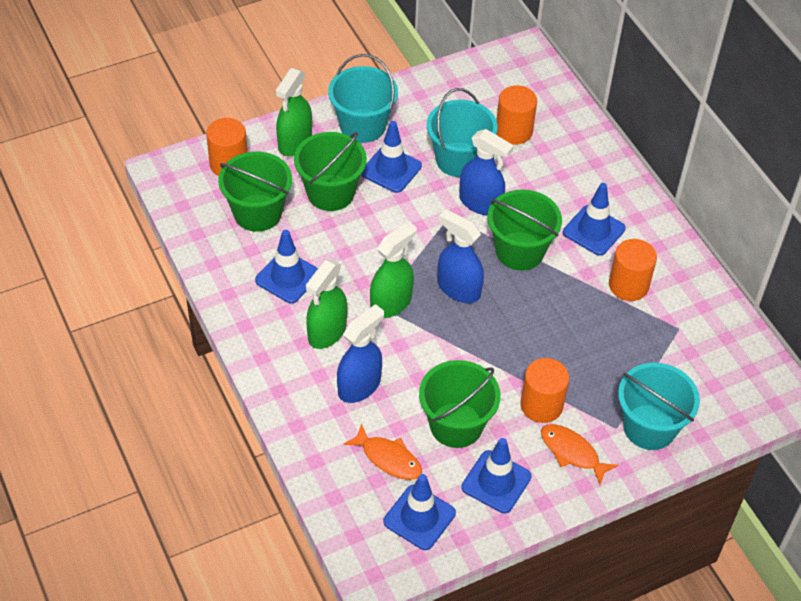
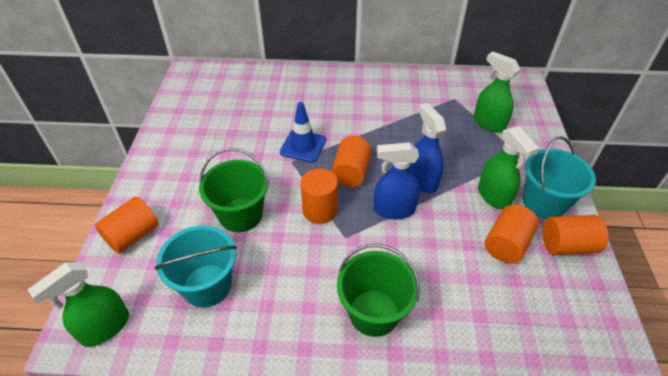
blue spray bottle: 3 -> 2
blue traffic cone: 5 -> 1
green bucket: 4 -> 2
orange cylinder: 4 -> 5
orange fish: 2 -> 0
turquoise bucket: 3 -> 2

